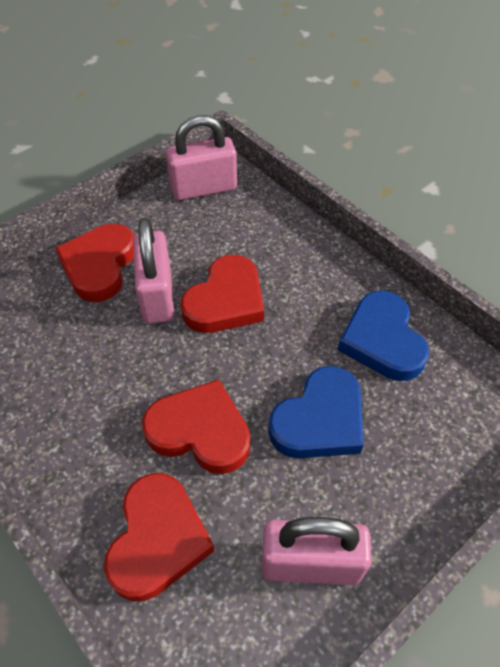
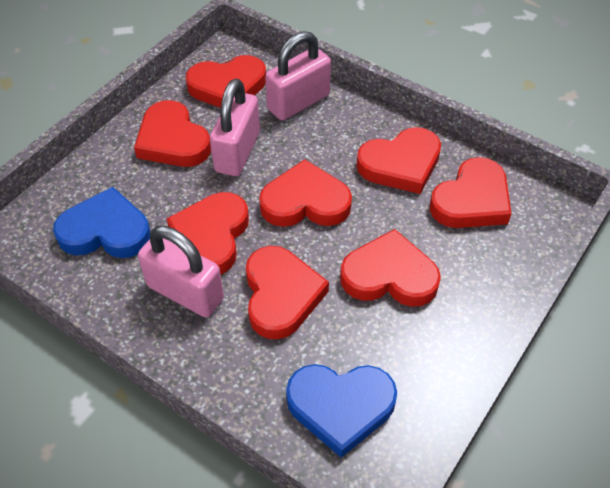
red heart: 4 -> 8

